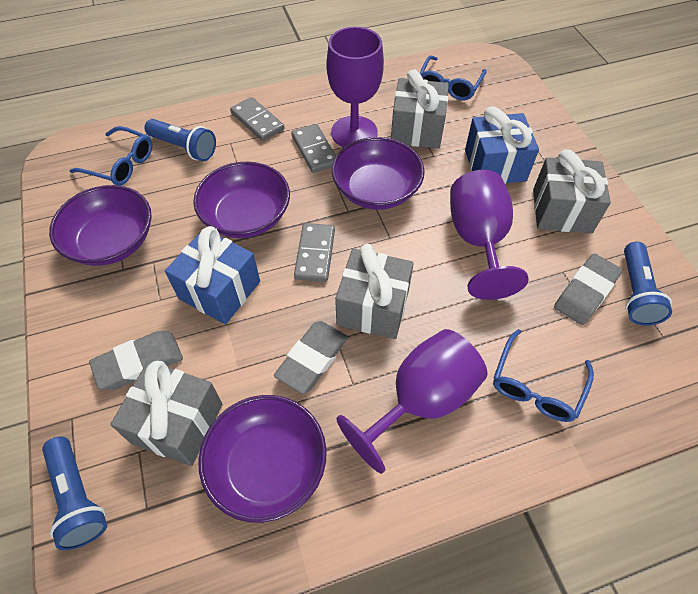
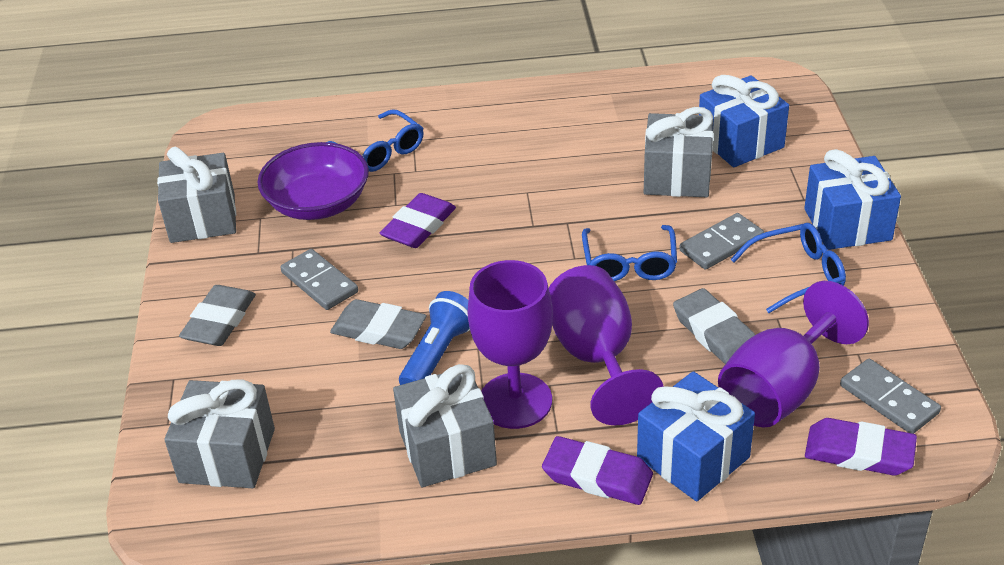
blue flashlight: 3 -> 1
blue gift: 2 -> 3
purple bowl: 4 -> 1
purple eraser: 0 -> 3

